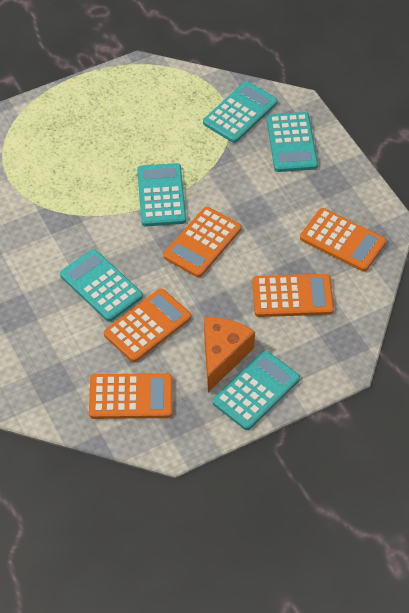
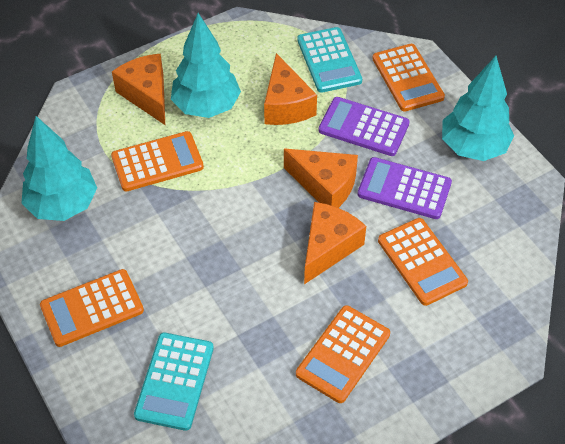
orange cheese: 1 -> 4
purple calculator: 0 -> 2
turquoise calculator: 5 -> 2
turquoise tree: 0 -> 3

